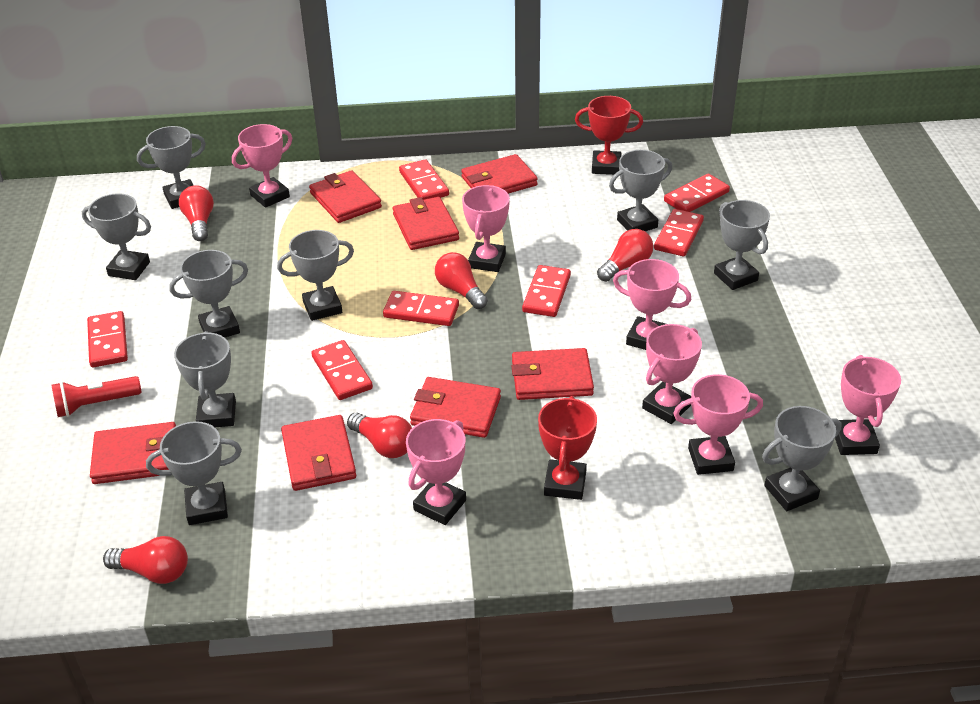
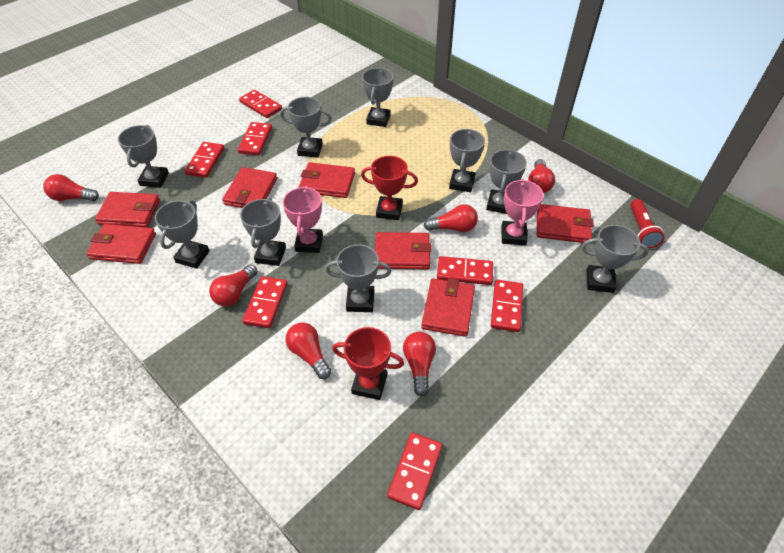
pink trophy: 7 -> 2
red light bulb: 5 -> 6

